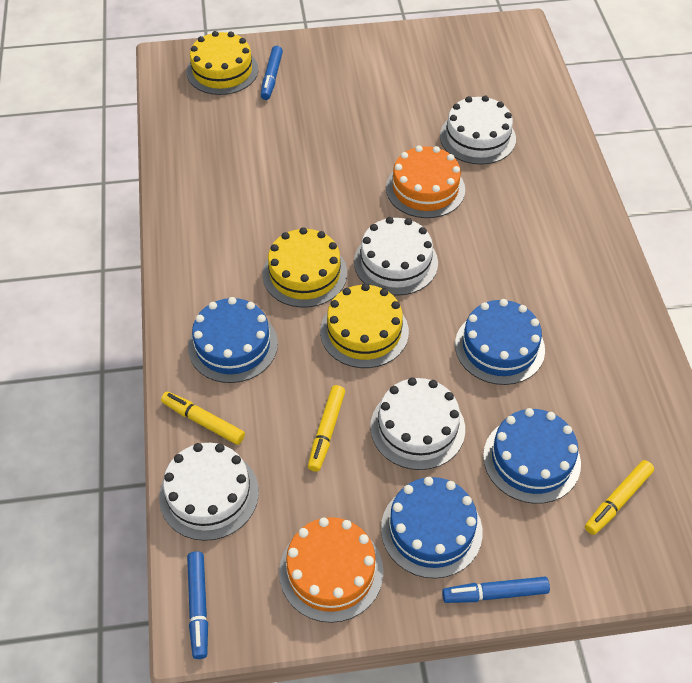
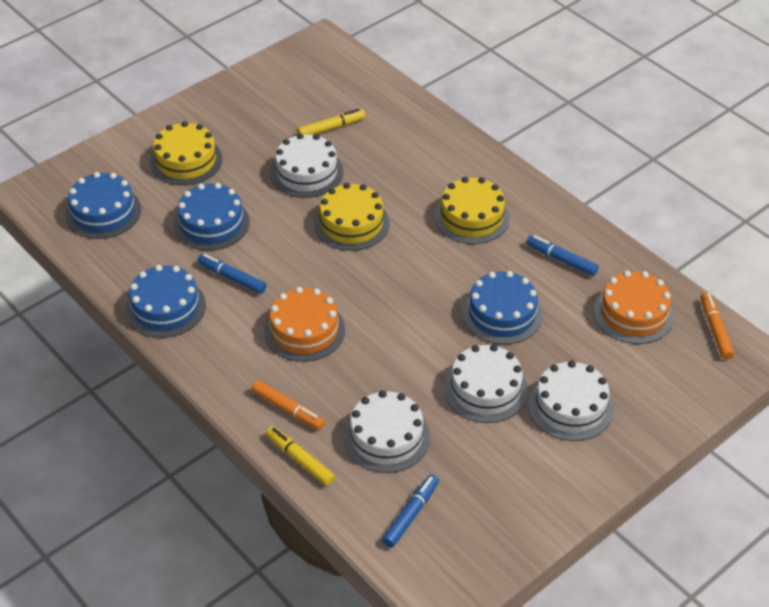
orange marker: 0 -> 2
yellow marker: 3 -> 2

